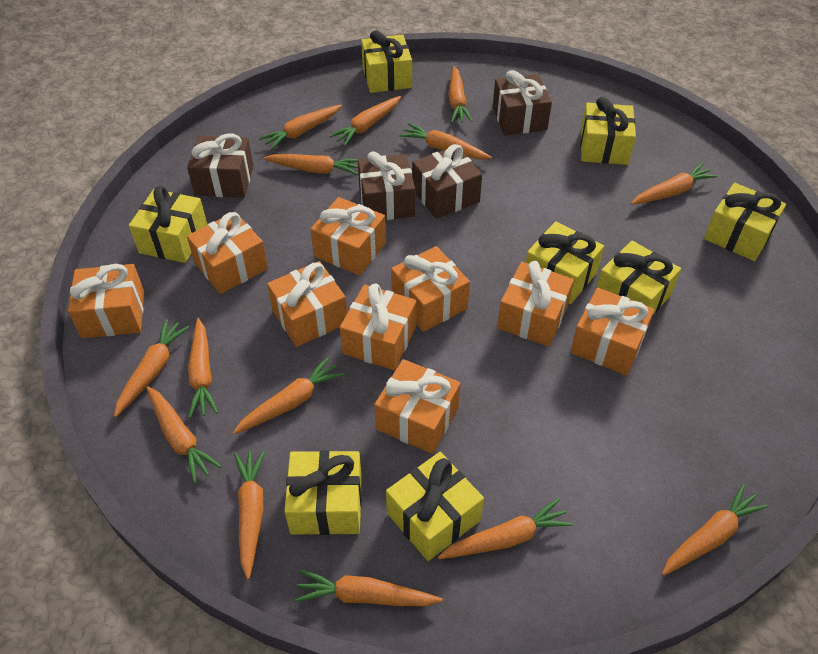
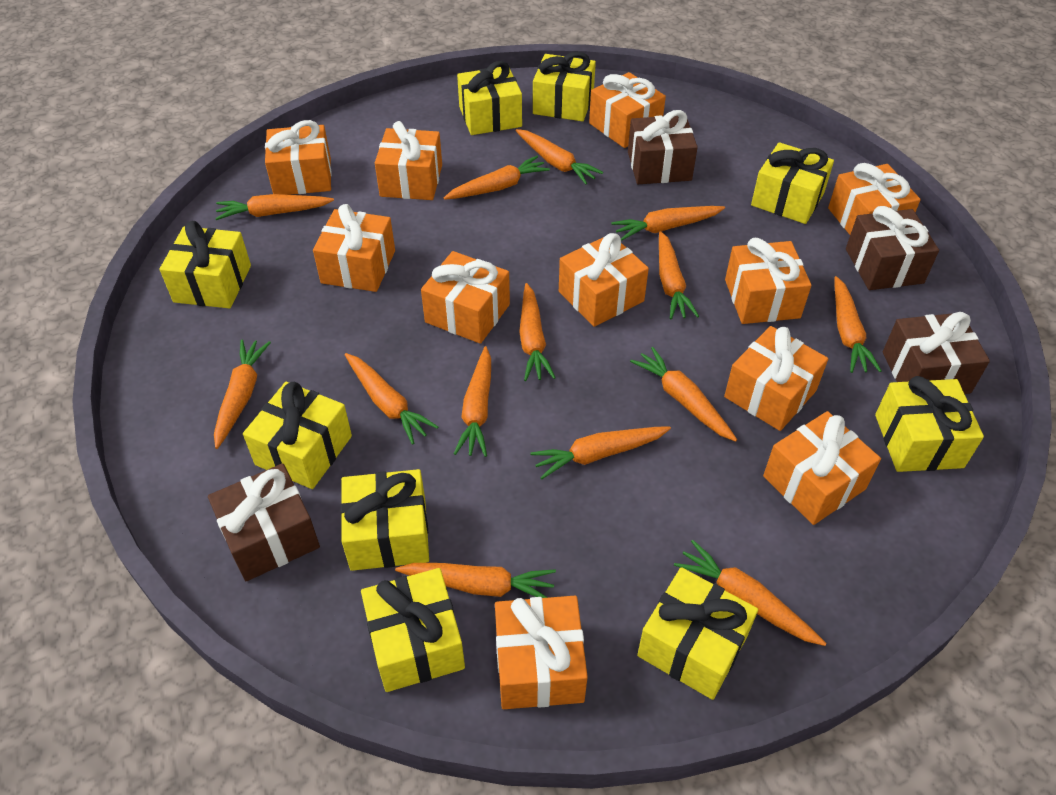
orange gift: 9 -> 11
yellow gift: 8 -> 9

